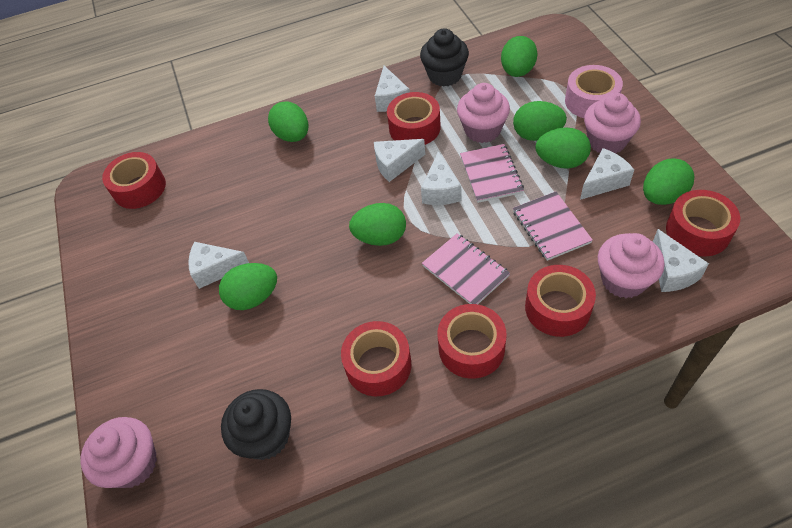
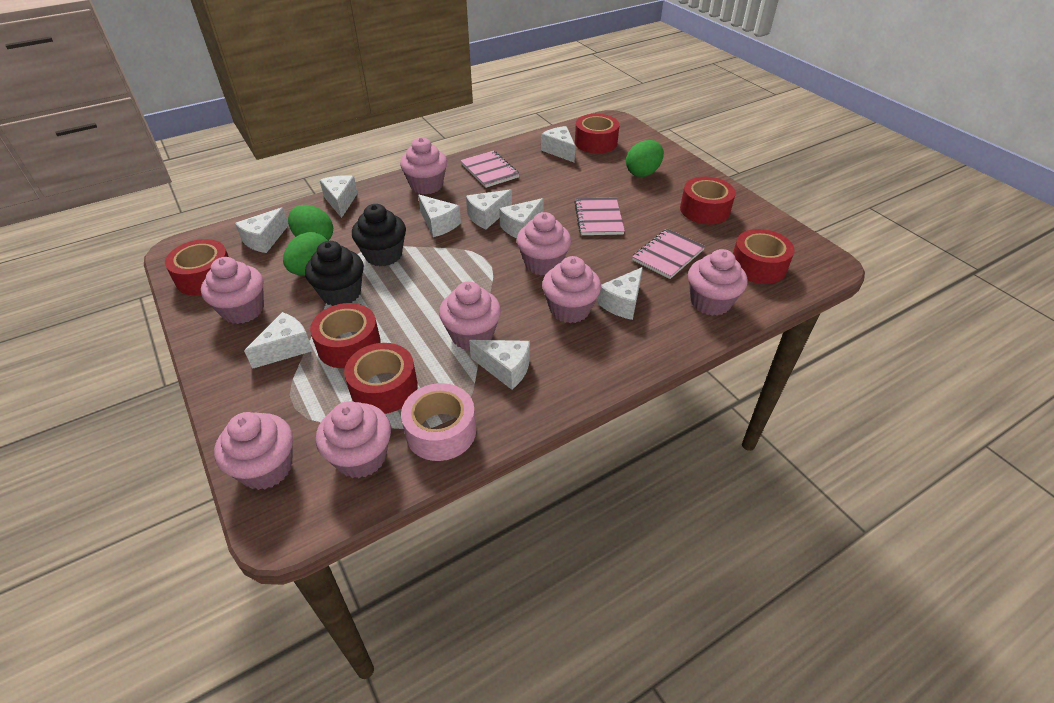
green egg: 7 -> 3
pink cupcake: 4 -> 8
white cheese: 6 -> 9

